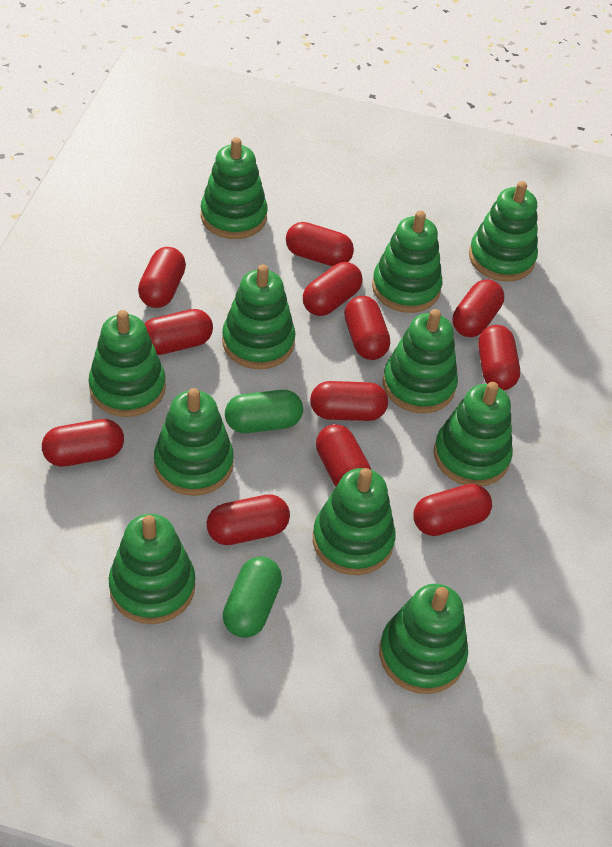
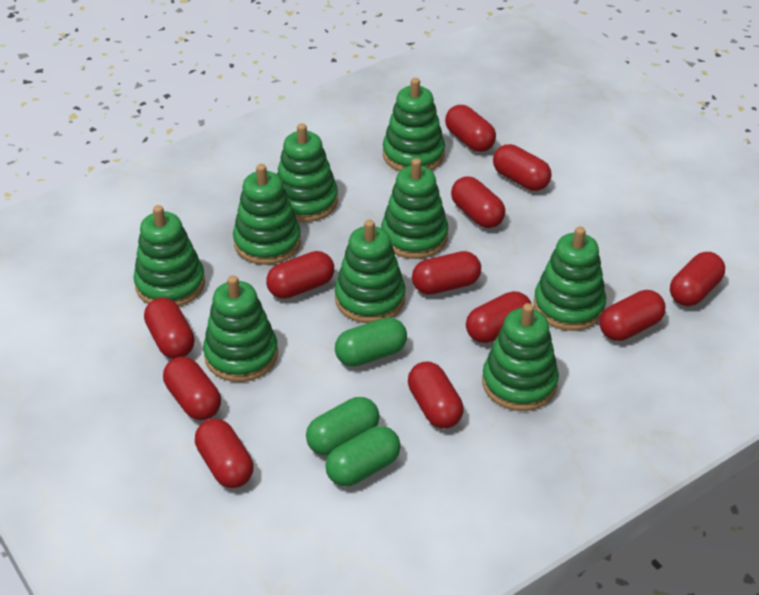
green capsule: 2 -> 3
green stacking toy: 11 -> 9

